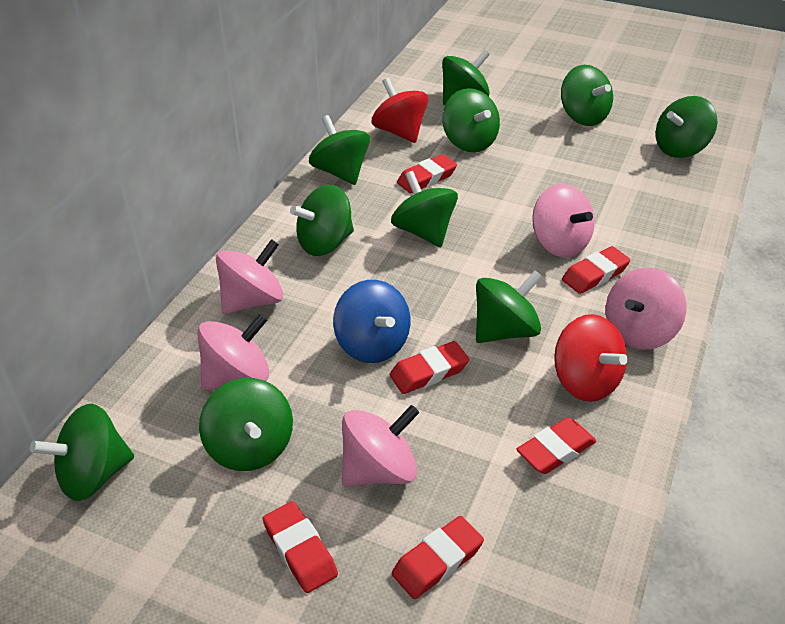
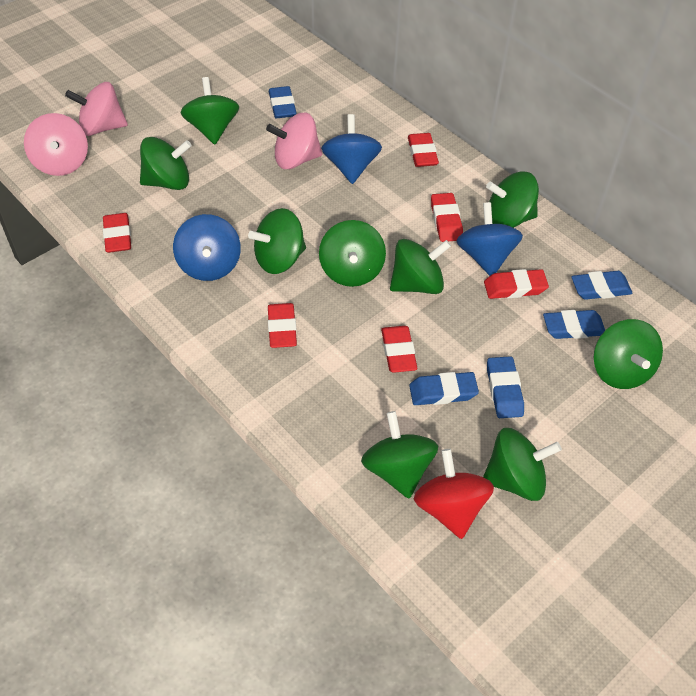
blue eraser: 0 -> 5
blue spinning top: 1 -> 3
green spinning top: 10 -> 9
pink spinning top: 5 -> 3
red spinning top: 2 -> 1

